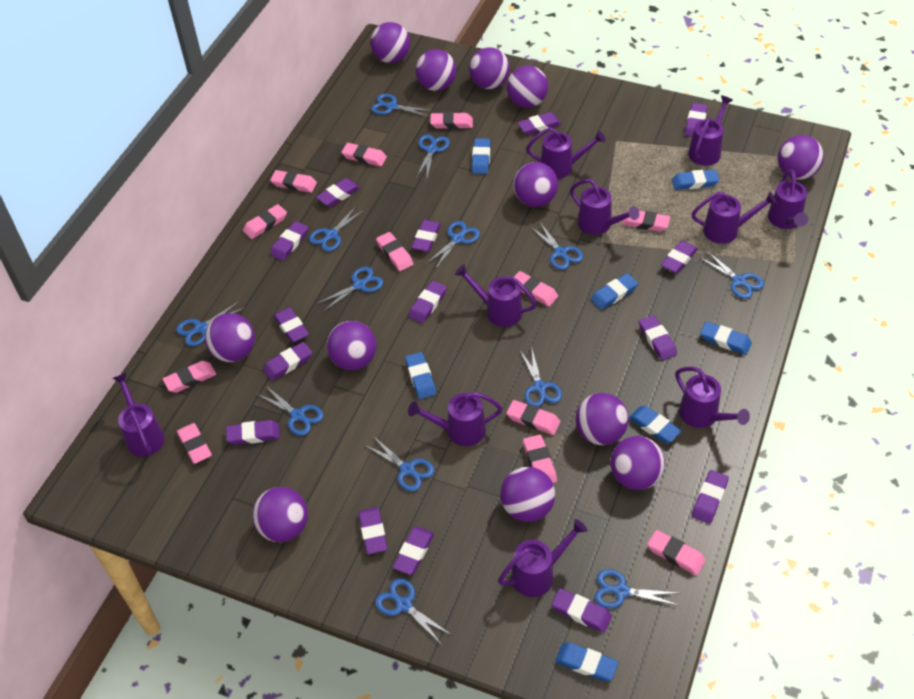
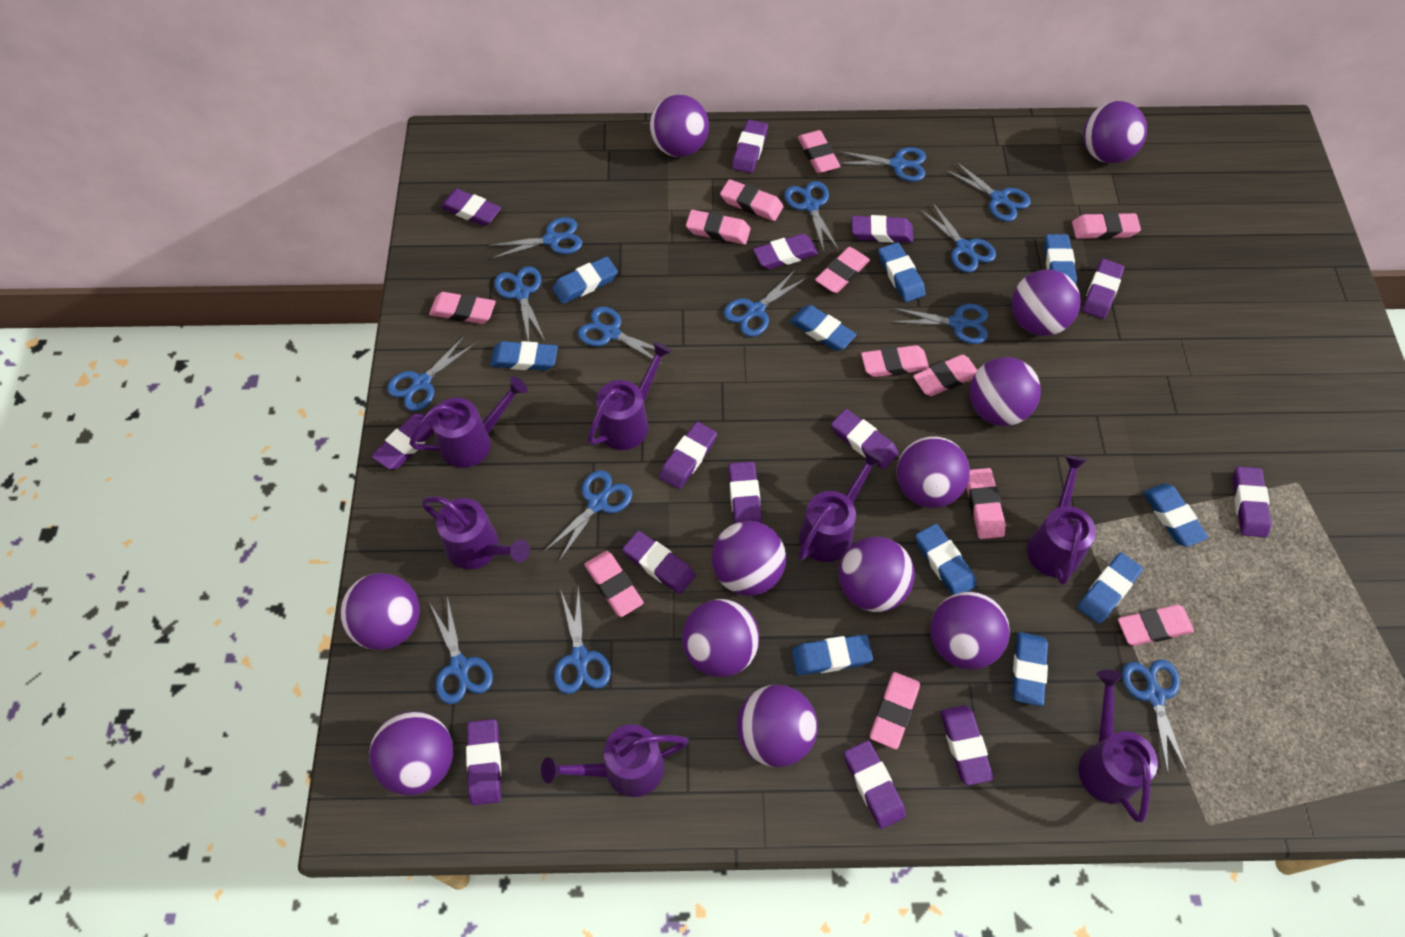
blue eraser: 7 -> 10
blue scissors: 13 -> 14
purple eraser: 15 -> 14
purple watering can: 10 -> 7

